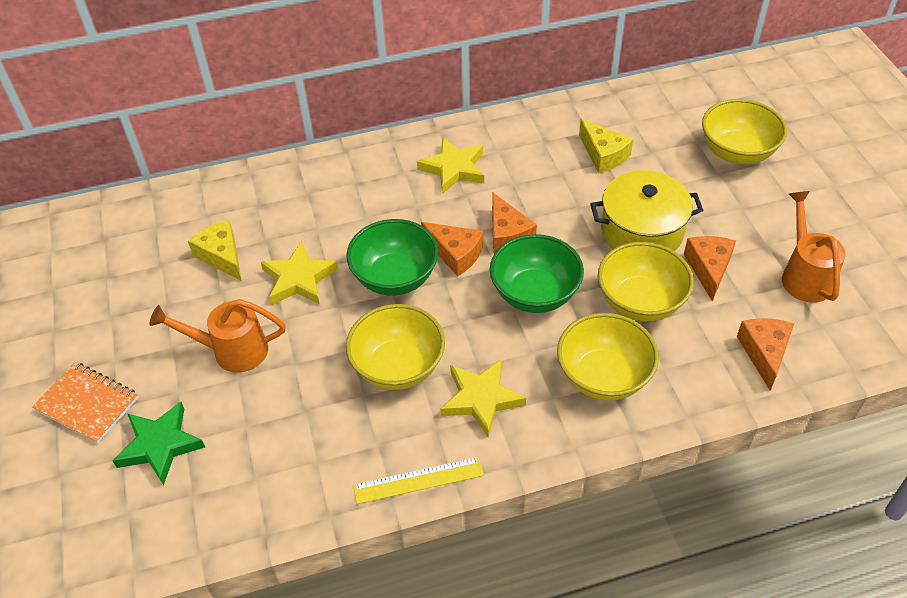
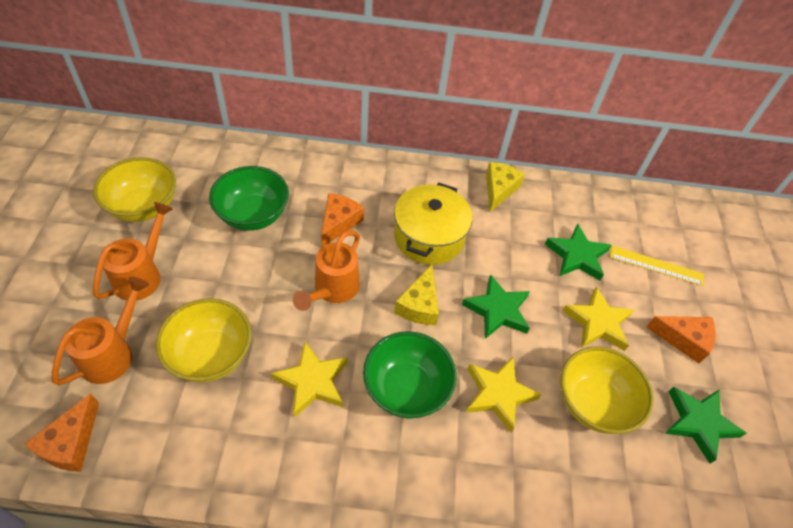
green star: 1 -> 3
orange cheese: 4 -> 3
orange notebook: 1 -> 0
orange watering can: 2 -> 3
yellow bowl: 4 -> 3

